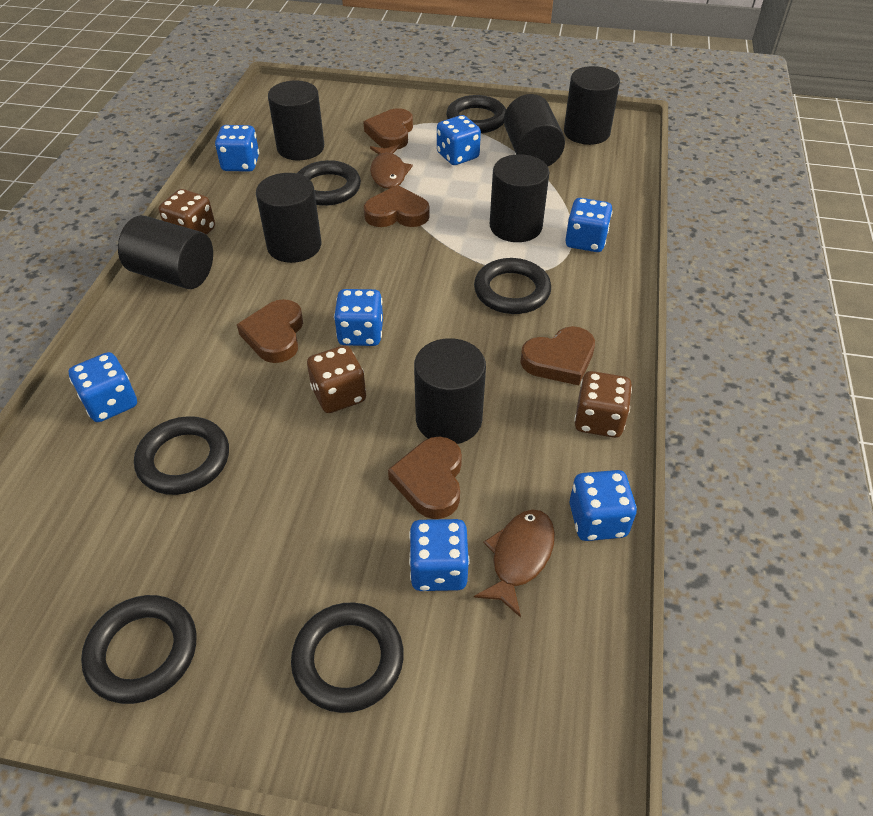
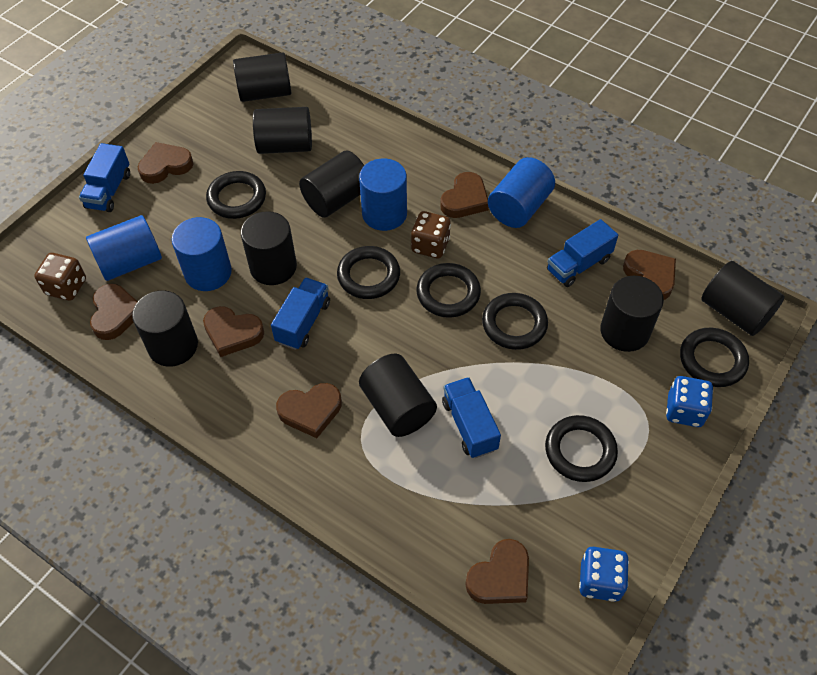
black cylinder: 7 -> 8
blue cylinder: 0 -> 4
blue dice: 7 -> 2
blue truck: 0 -> 4
brown dice: 3 -> 2
brown fish: 2 -> 0
brown heart: 5 -> 7

